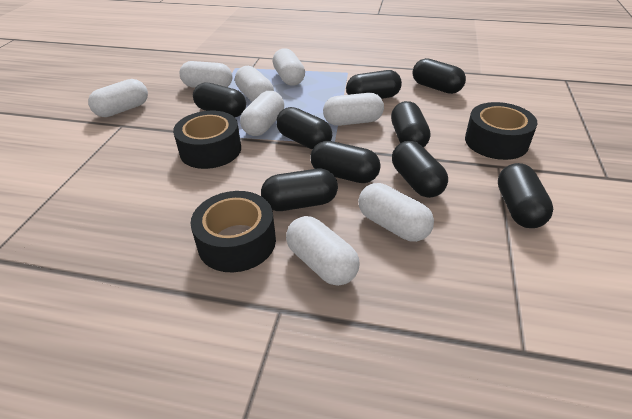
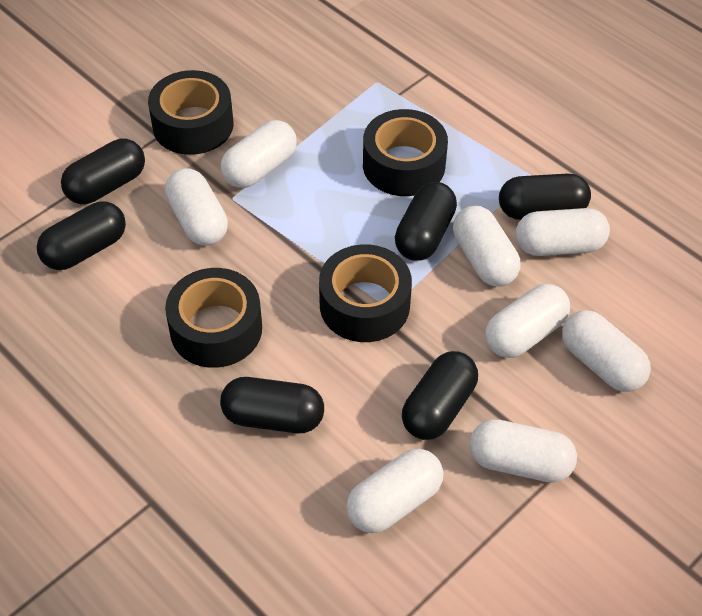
black capsule: 9 -> 6
black tape: 3 -> 4

